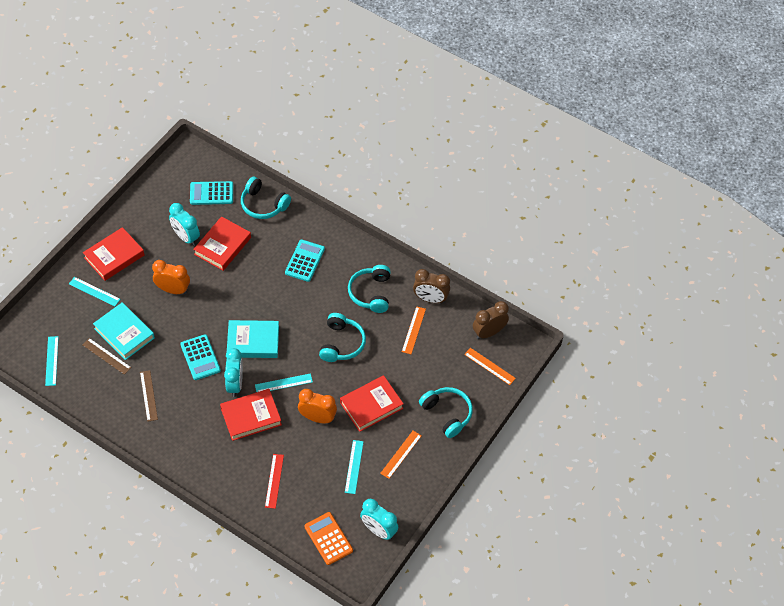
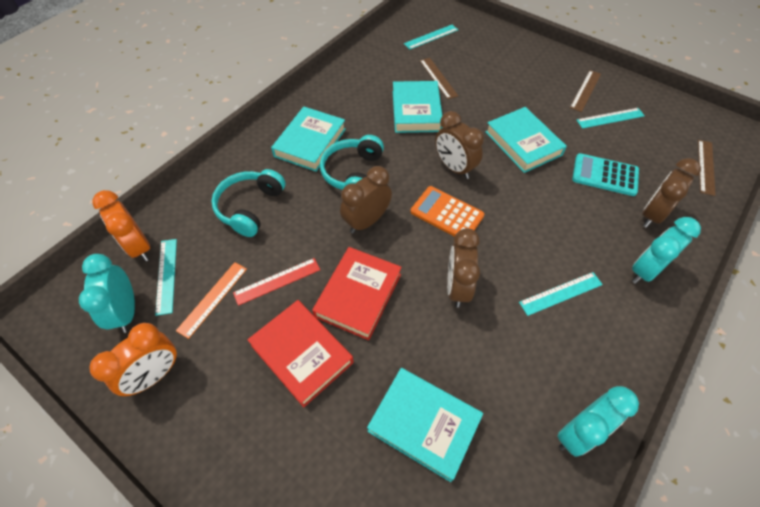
brown clock: 2 -> 4
brown ruler: 2 -> 3
orange ruler: 3 -> 1
red book: 4 -> 2
turquoise book: 2 -> 4
turquoise calculator: 3 -> 1
turquoise headphones: 4 -> 2

